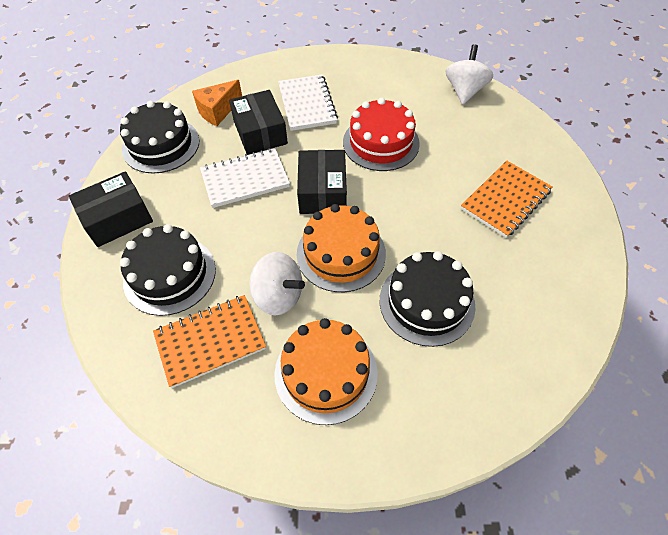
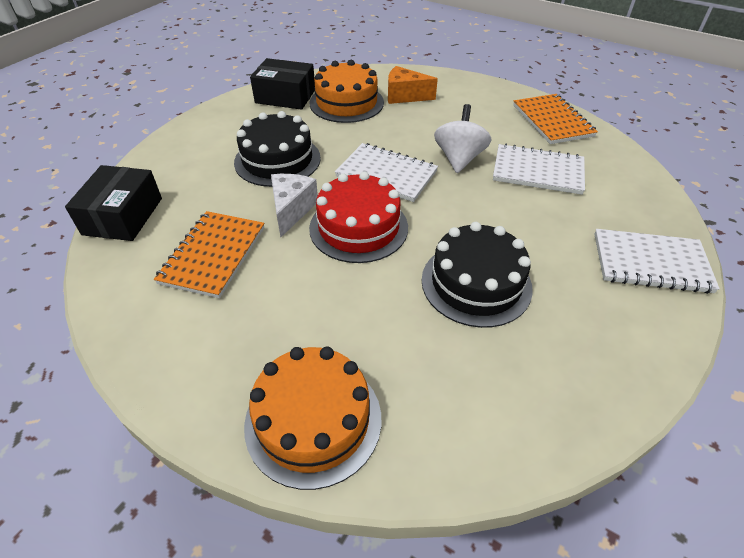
black box: 3 -> 2
black cake: 3 -> 2
white cheese: 0 -> 1
white notebook: 2 -> 3
white spinning top: 2 -> 1

